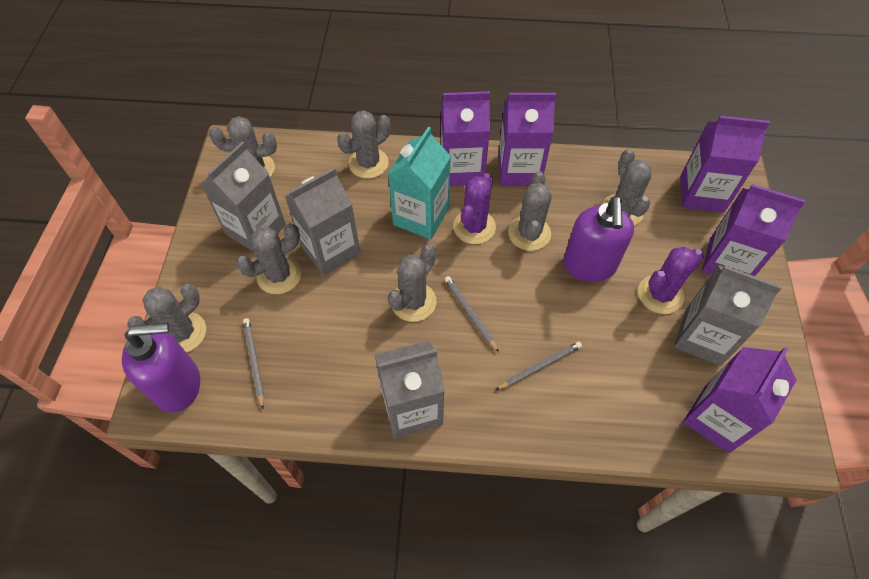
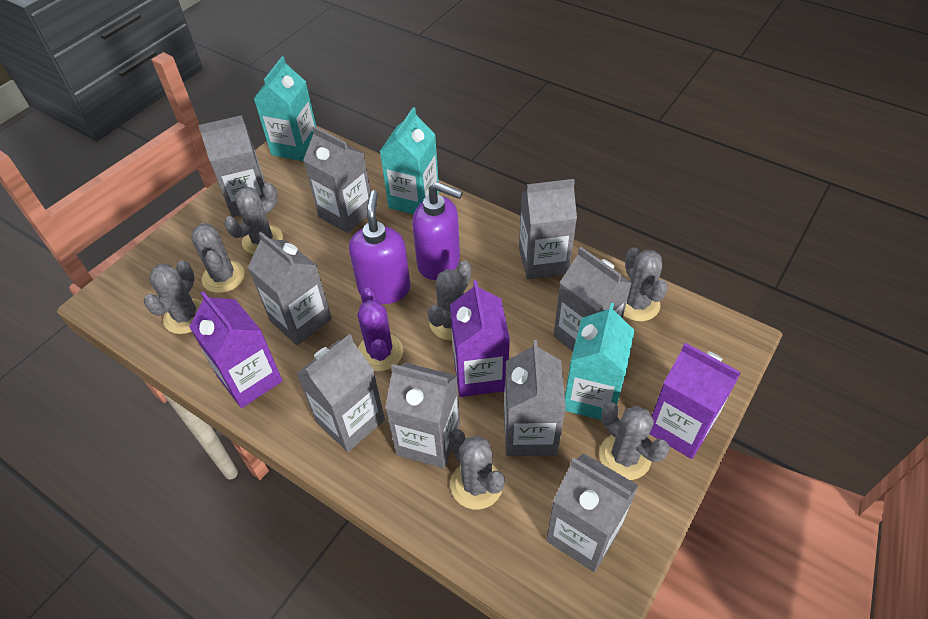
grey carton: 4 -> 9
grey pencil: 3 -> 0
purple cactus: 2 -> 1
purple carton: 5 -> 3
turquoise carton: 1 -> 3

